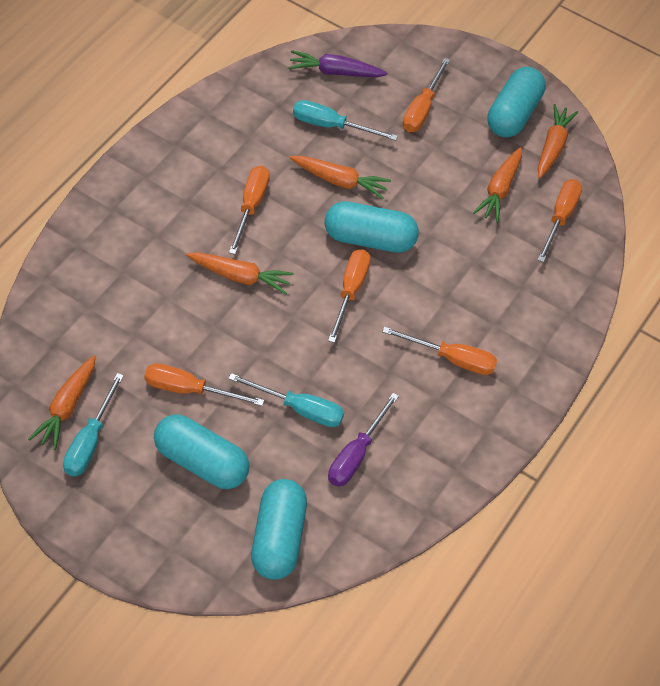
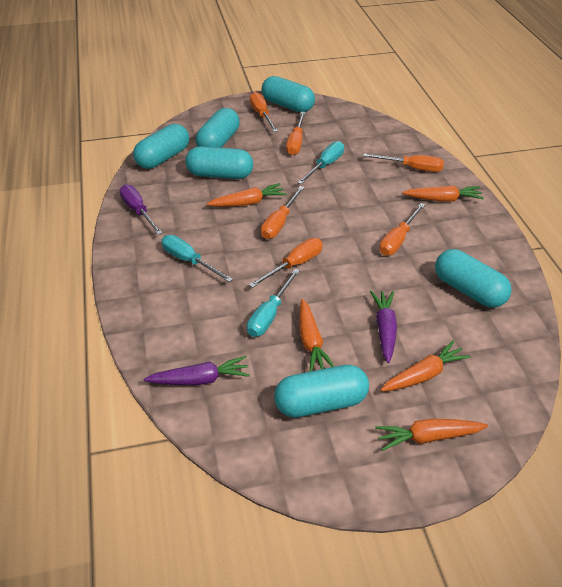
purple carrot: 1 -> 2
turquoise capsule: 4 -> 6

